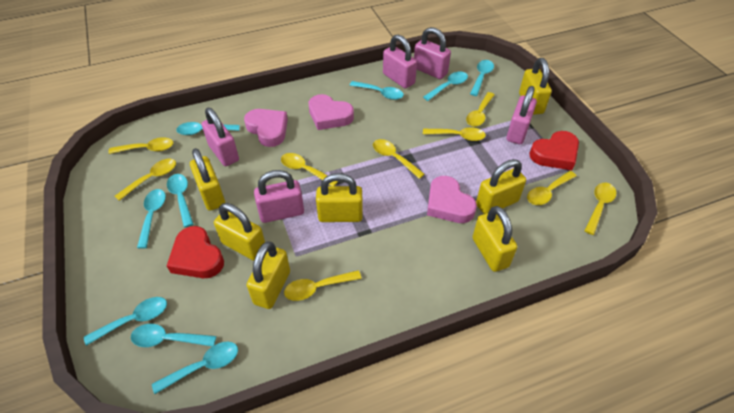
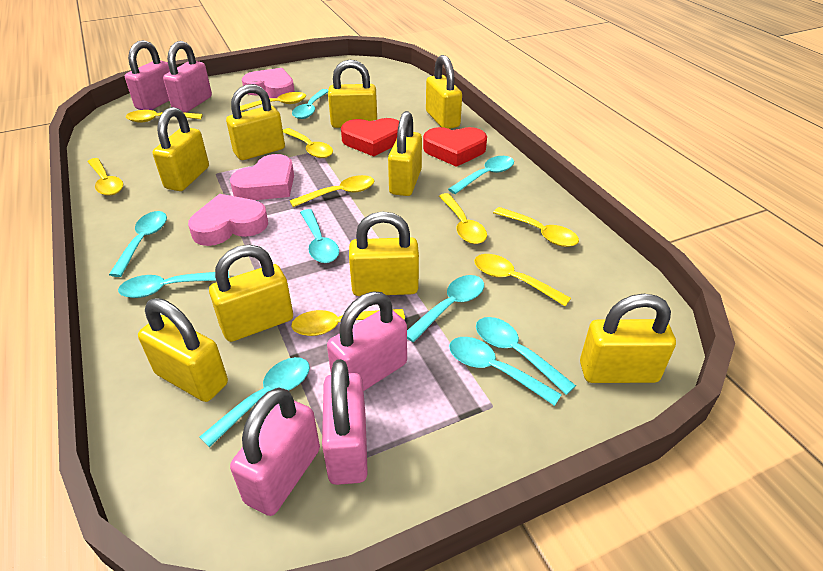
yellow padlock: 7 -> 9

